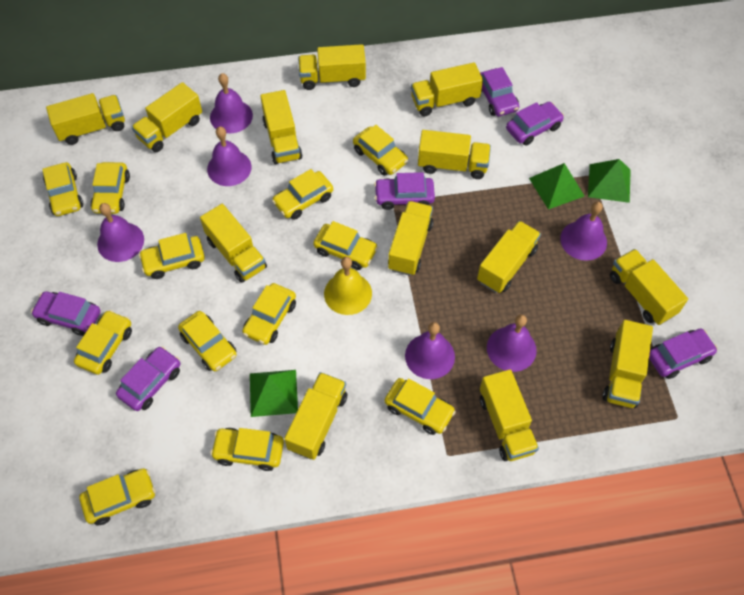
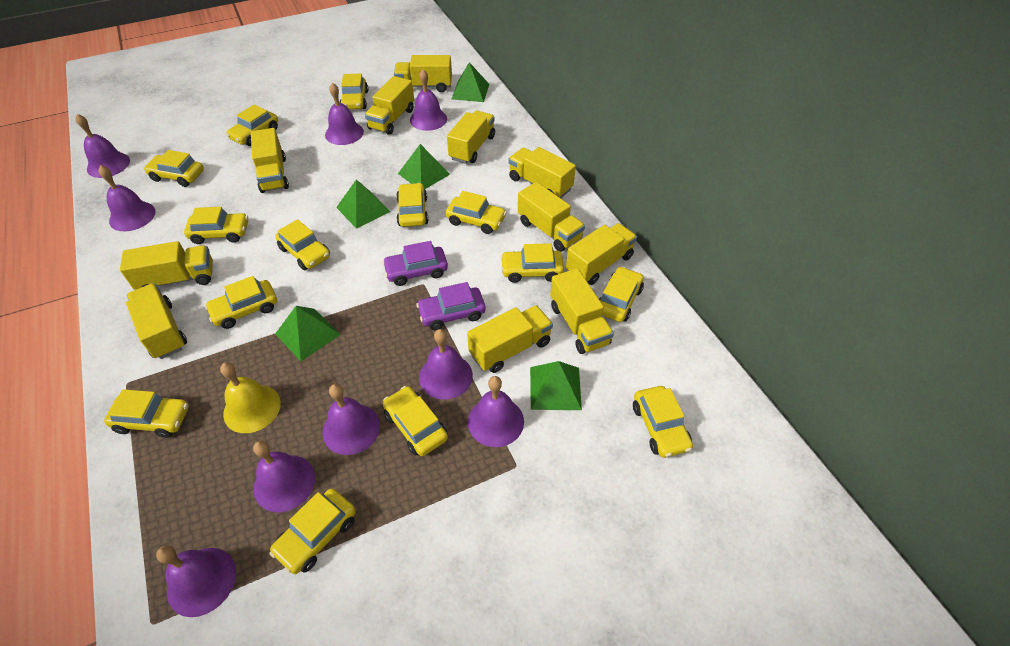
green pyramid: 3 -> 5
purple bell: 6 -> 9
purple car: 6 -> 2
yellow car: 12 -> 14
yellow truck: 13 -> 11

